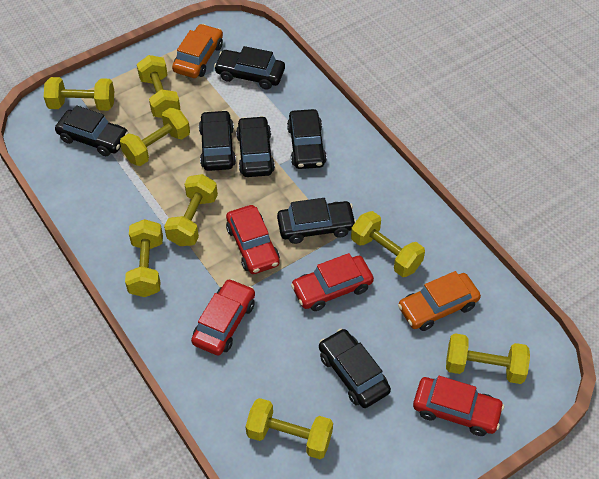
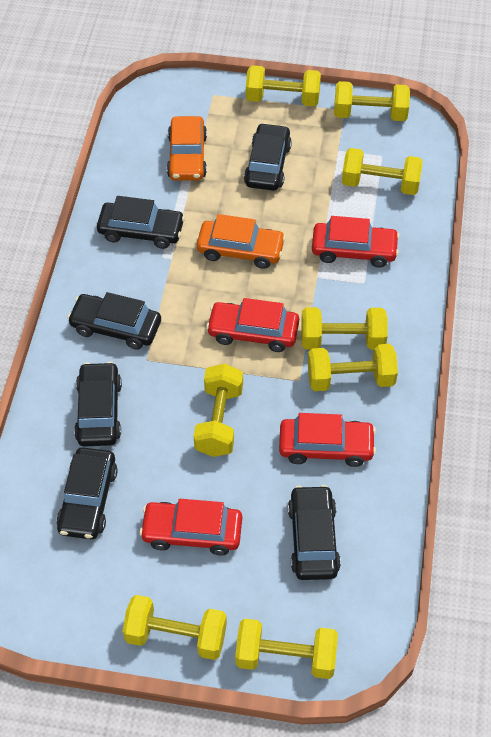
black car: 7 -> 6

